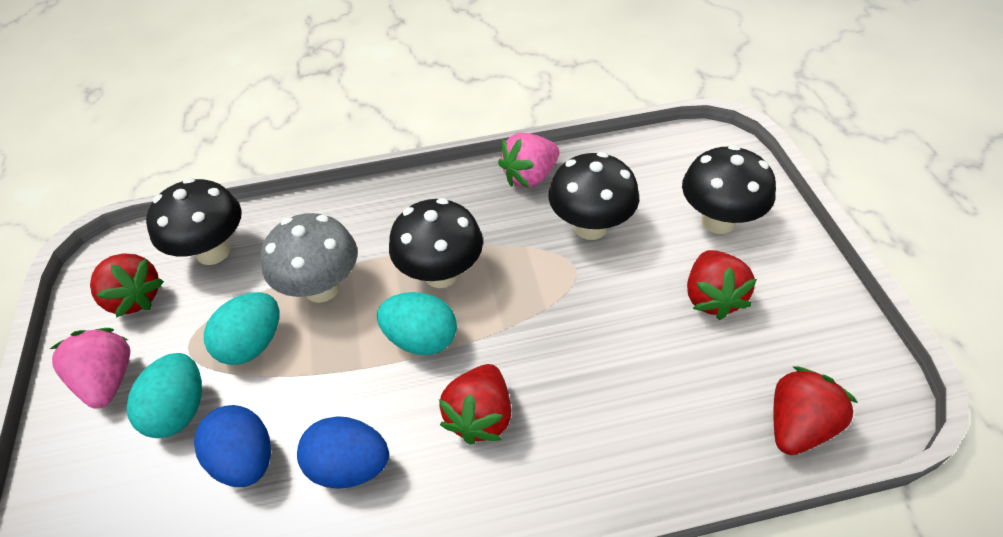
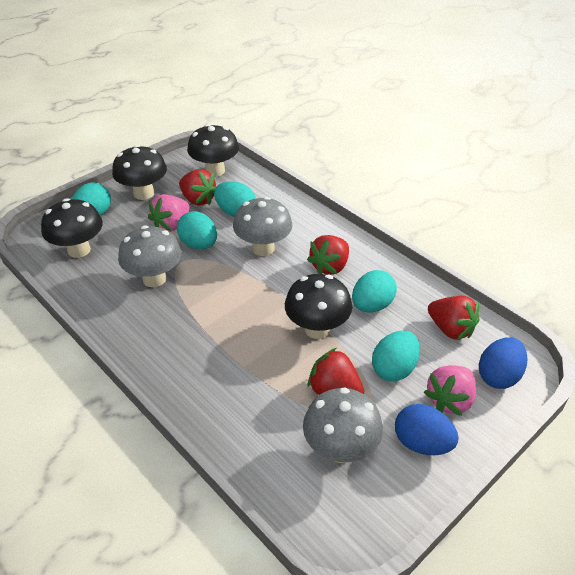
grey mushroom: 1 -> 3
turquoise egg: 3 -> 5

